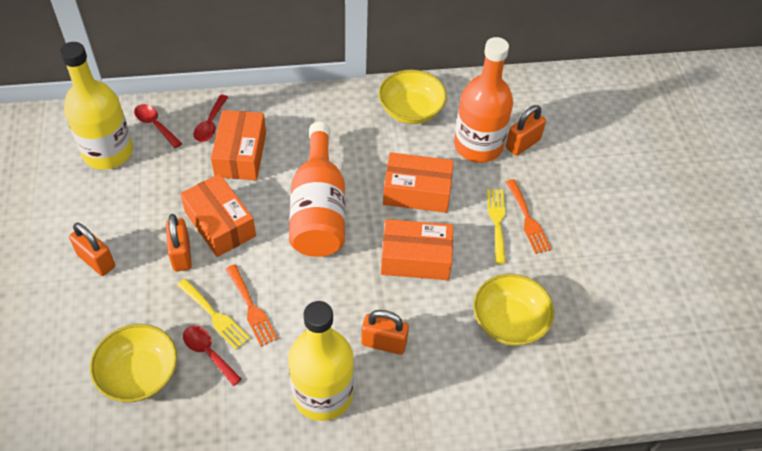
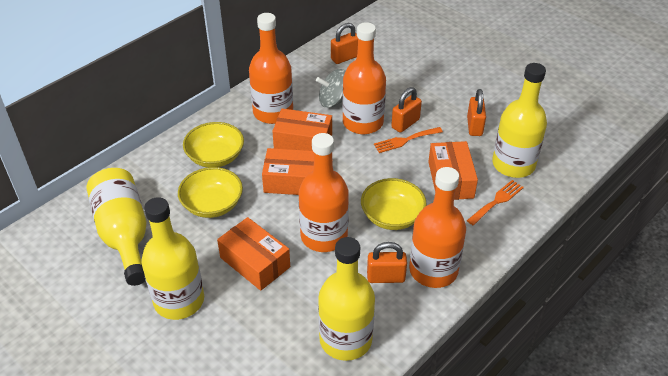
grey spinning top: 0 -> 1
orange bottle: 2 -> 4
red spoon: 3 -> 0
yellow bottle: 2 -> 4
yellow fork: 2 -> 0

